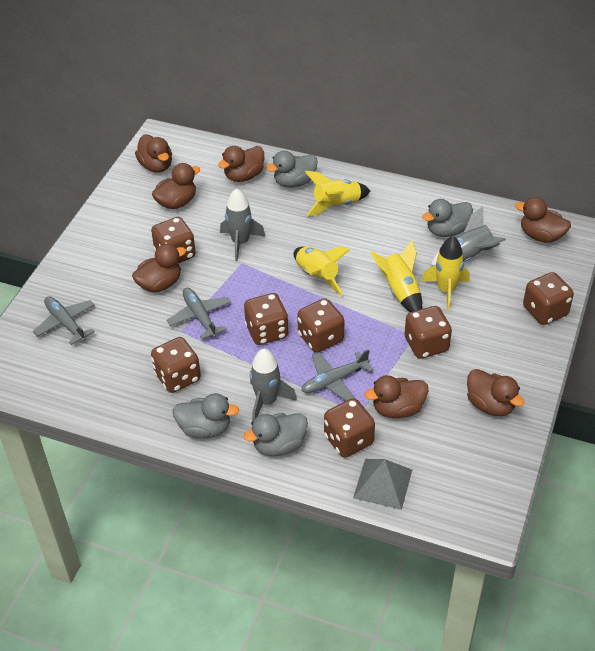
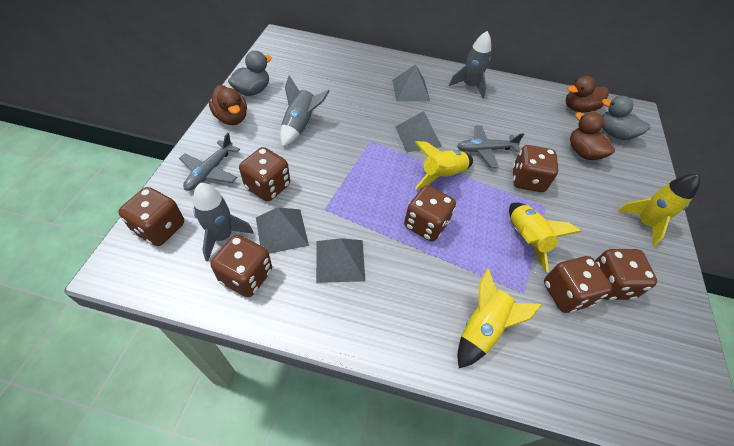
brown duck: 7 -> 3
grey duck: 4 -> 2
grey plane: 3 -> 2
grey pyramid: 1 -> 4

